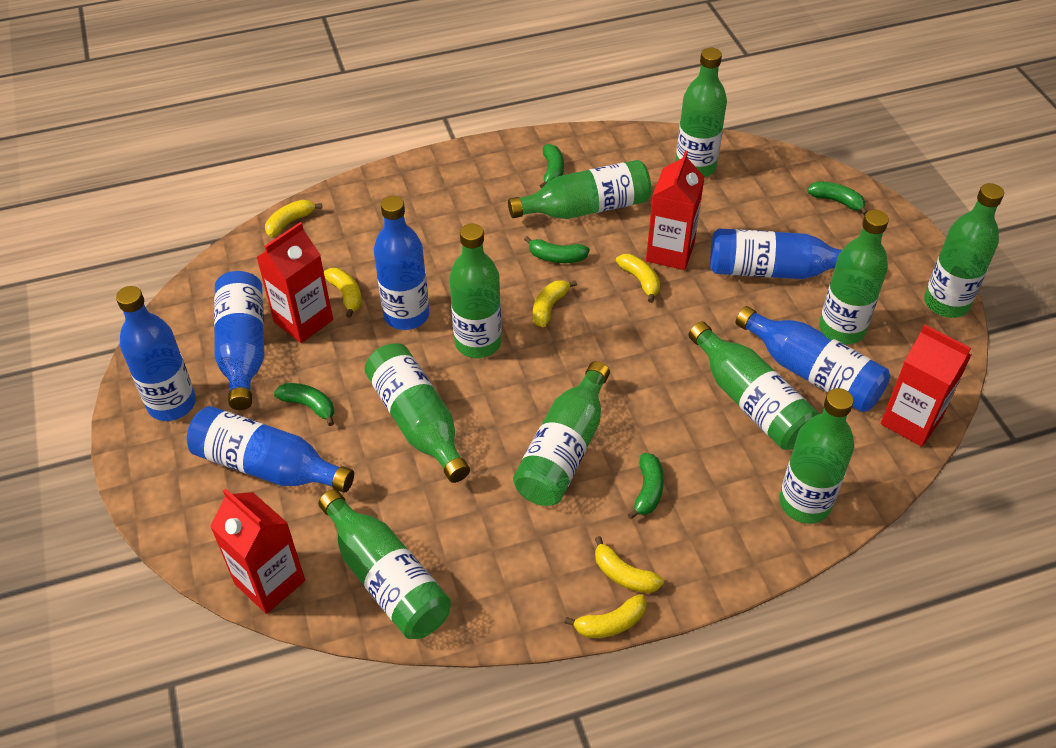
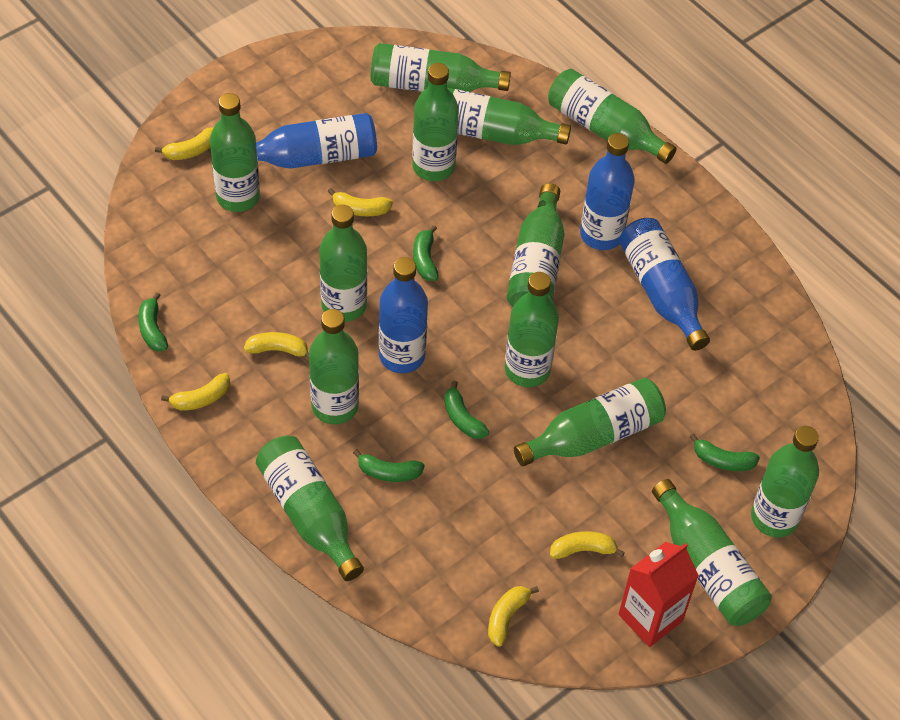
blue bottle: 6 -> 4
green bottle: 10 -> 13
red carton: 4 -> 1

